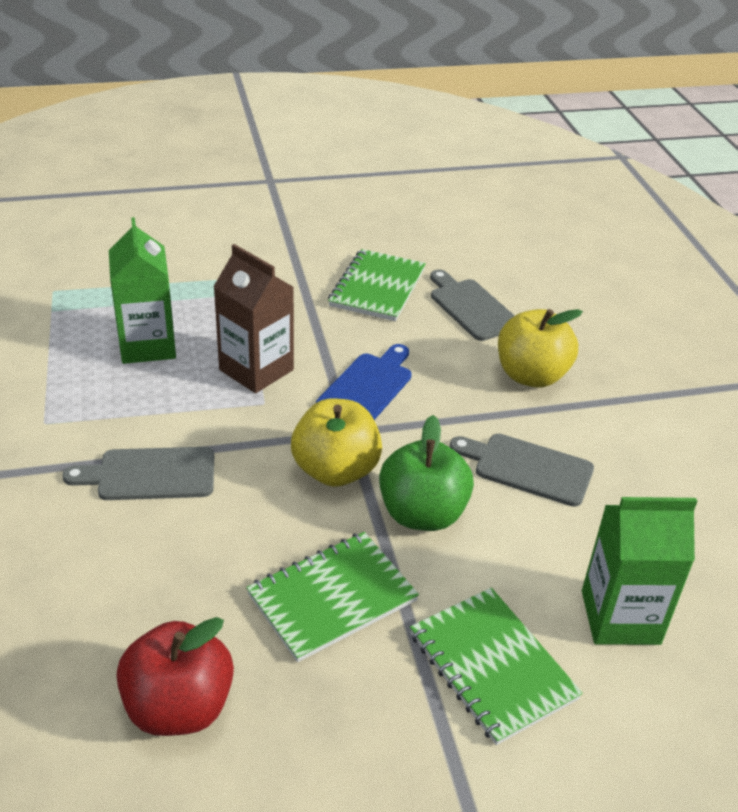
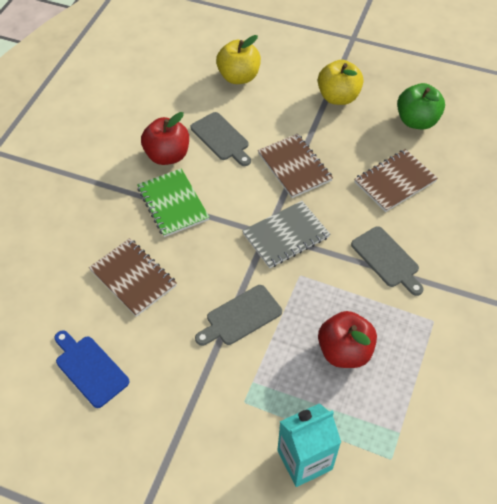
brown carton: 1 -> 0
brown notebook: 0 -> 3
green carton: 2 -> 0
green notebook: 3 -> 1
grey notebook: 0 -> 1
red apple: 1 -> 2
turquoise carton: 0 -> 1

